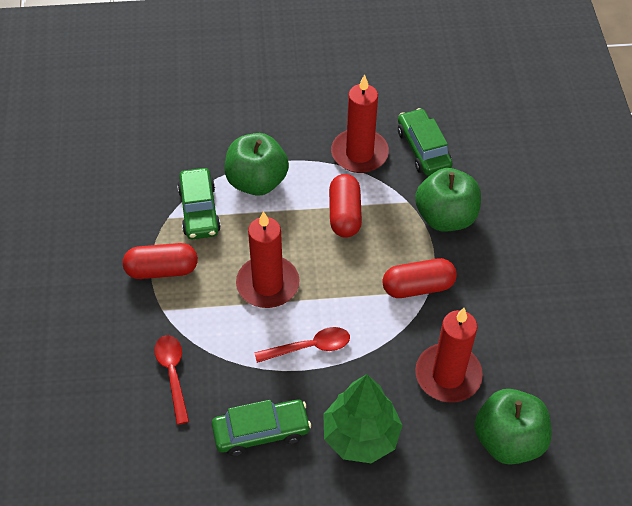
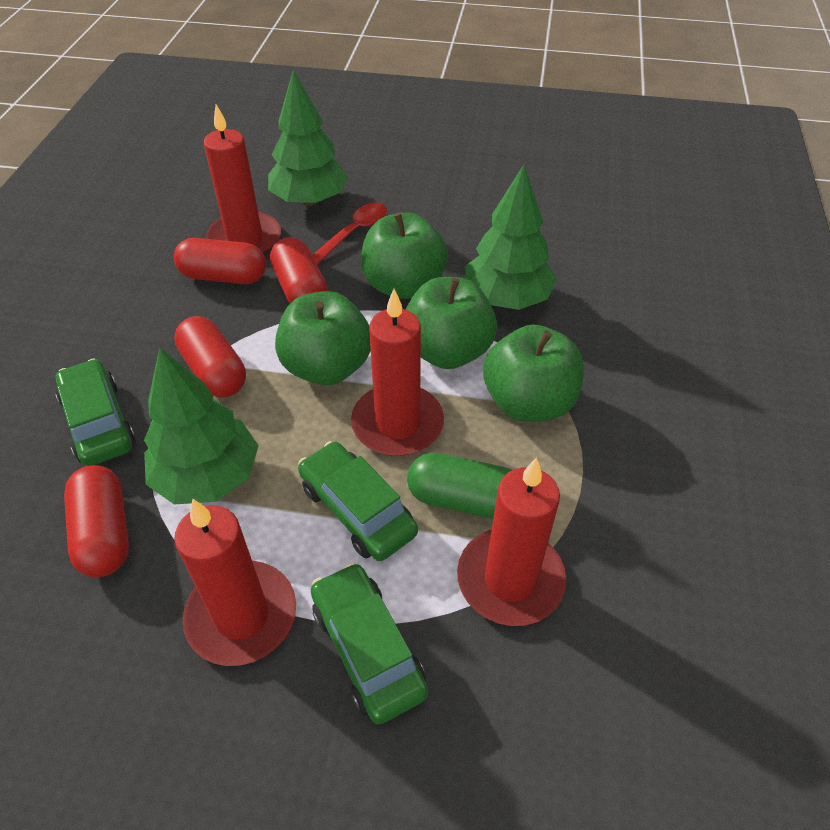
green apple: 3 -> 4
green capsule: 0 -> 1
green tree: 1 -> 3
red candle: 3 -> 4
red capsule: 3 -> 4
red spoon: 2 -> 1

